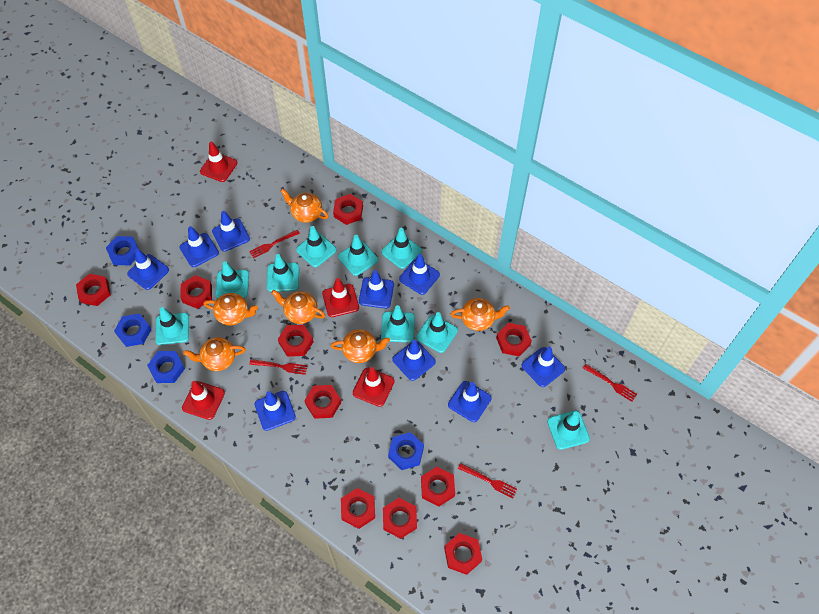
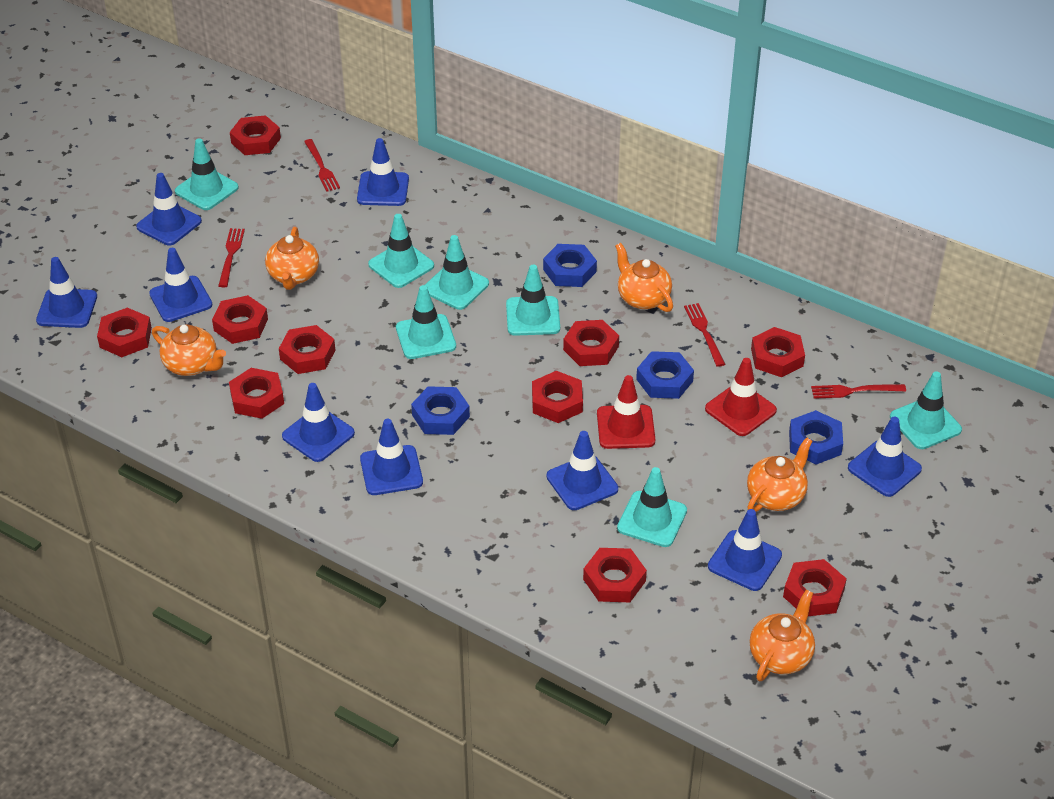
orange teapot: 6 -> 5
red traffic cone: 4 -> 2
turquoise traffic cone: 9 -> 7

